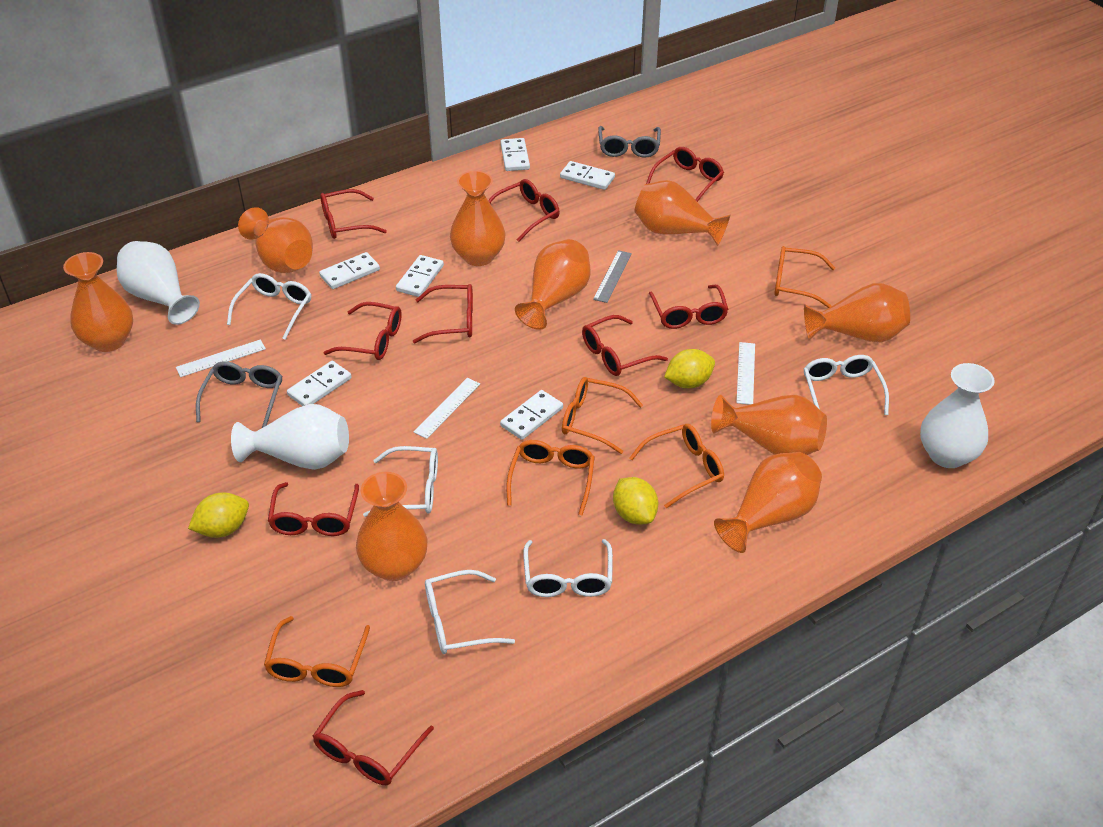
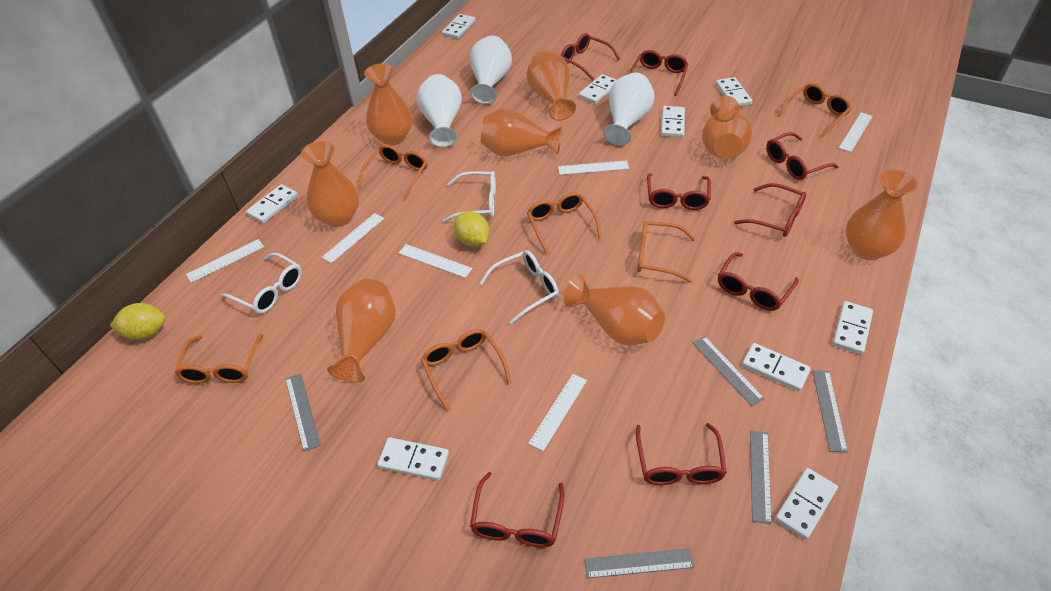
grey glasses: 2 -> 0
grey ruler: 1 -> 5
orange glasses: 5 -> 6
orange vase: 9 -> 8
red glasses: 9 -> 8
white domino: 6 -> 9
white glasses: 5 -> 3
white ruler: 3 -> 6
yellow lemon: 3 -> 2

